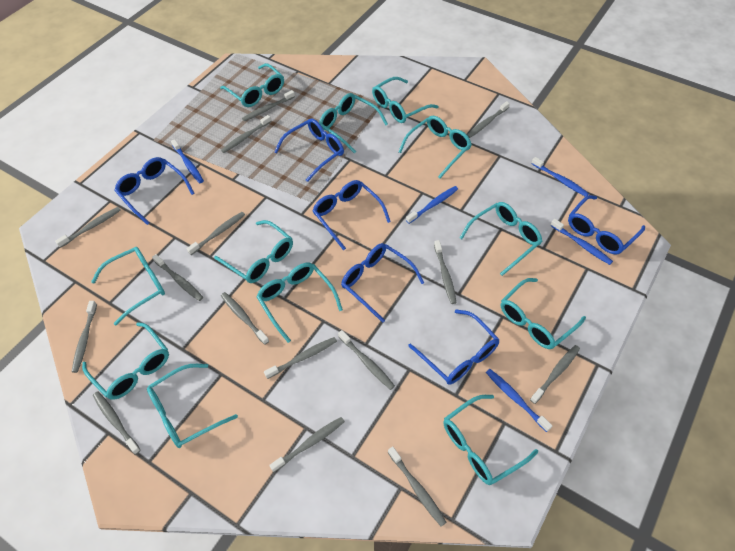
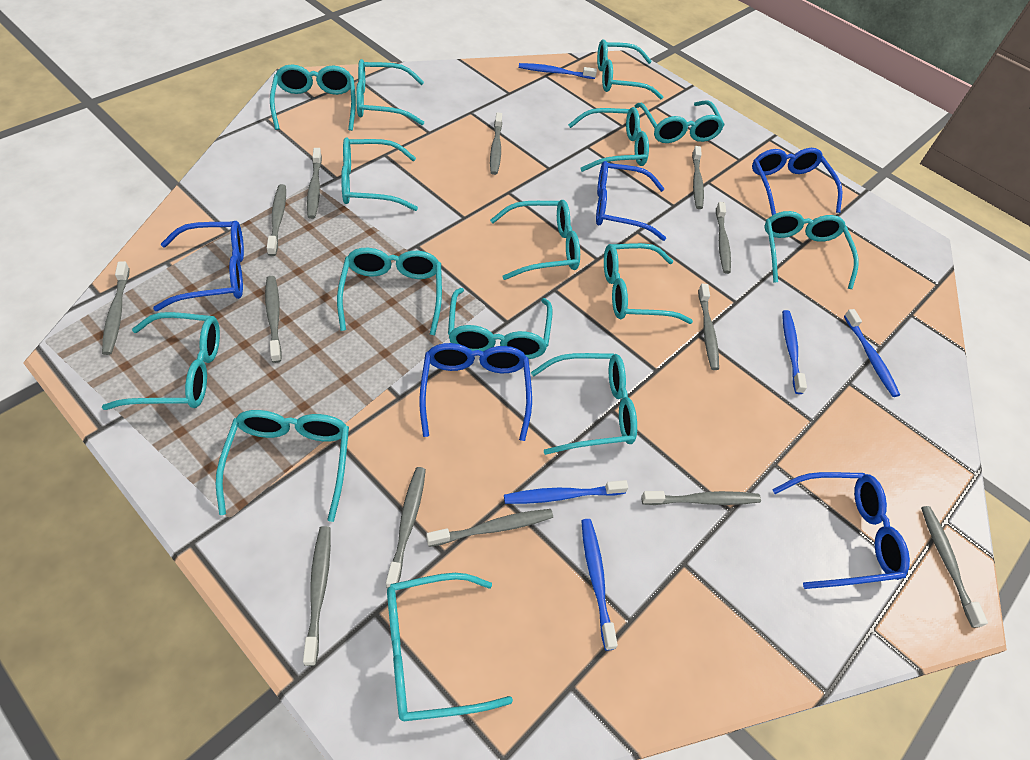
blue glasses: 6 -> 5
grey toothbrush: 15 -> 13
turquoise glasses: 12 -> 15

